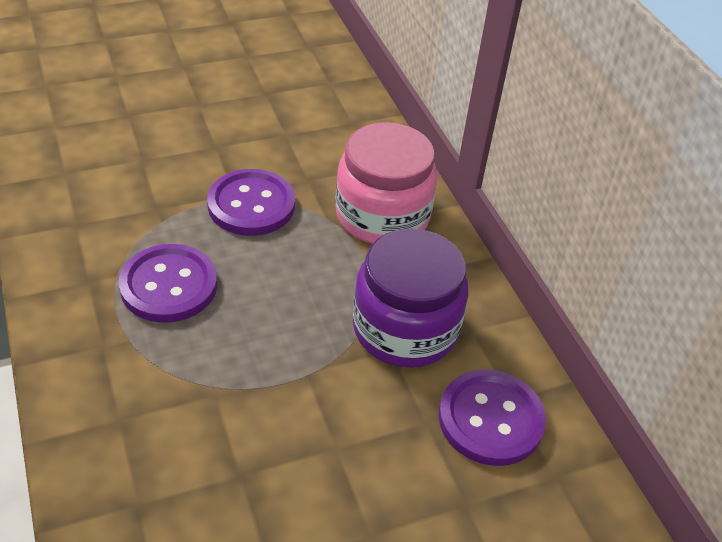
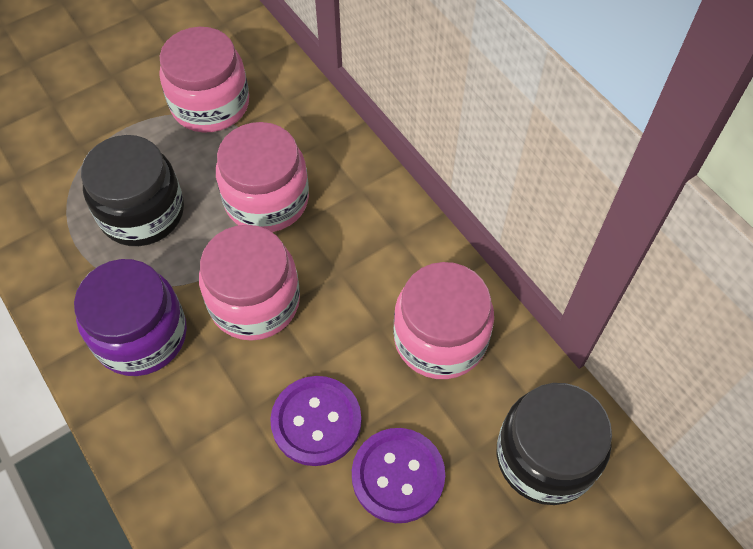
black jar: 0 -> 2
pink jar: 1 -> 4
purple button: 3 -> 2

